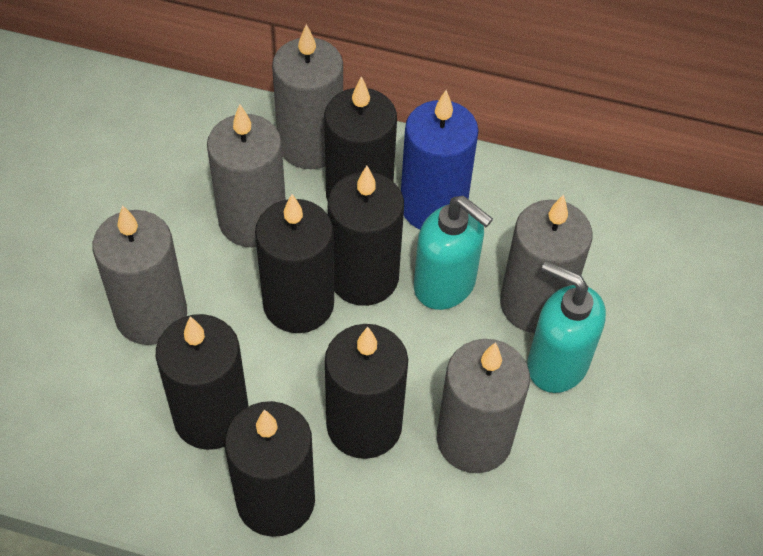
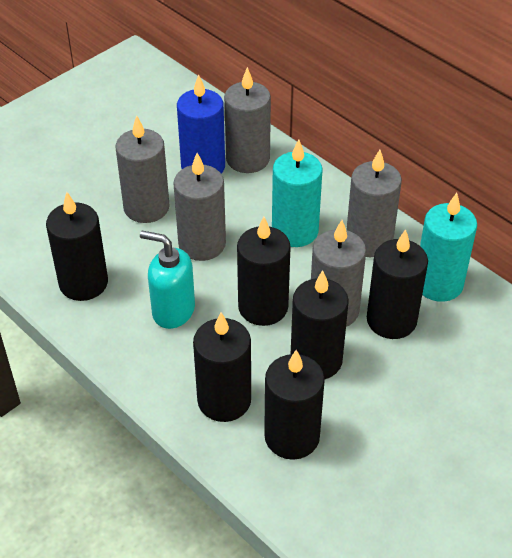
turquoise candle: 0 -> 2
turquoise soap dispenser: 2 -> 1

